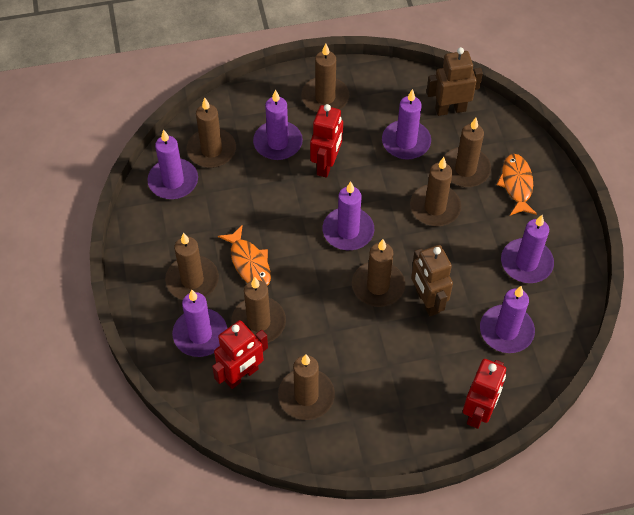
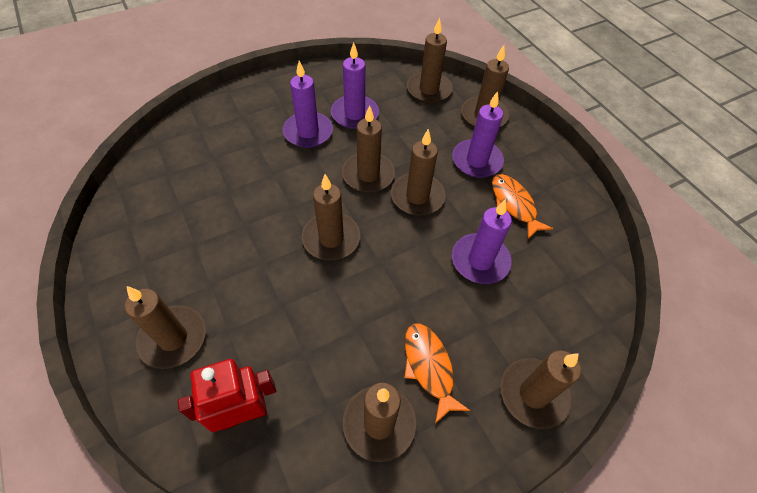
brown robot: 2 -> 0
purple candle: 7 -> 4
red robot: 3 -> 1

